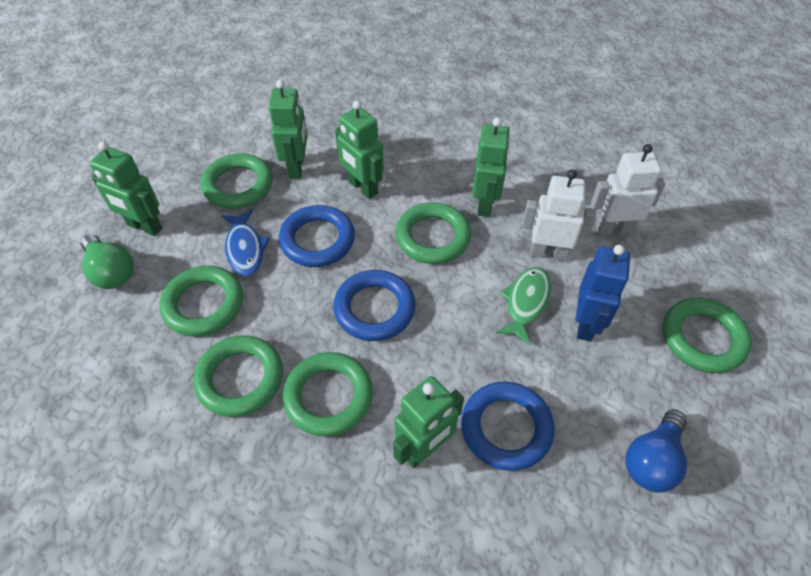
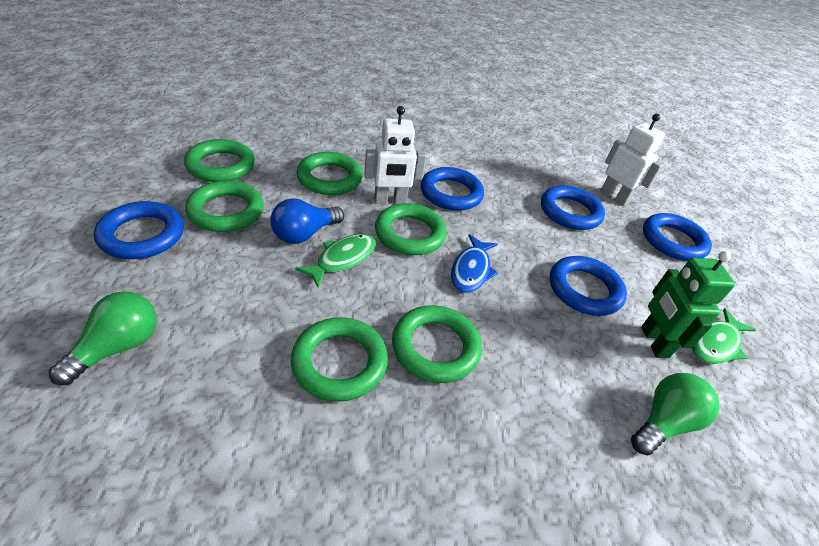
blue ring: 3 -> 5
blue robot: 1 -> 0
green fish: 1 -> 2
green light bulb: 1 -> 2
green robot: 5 -> 1

